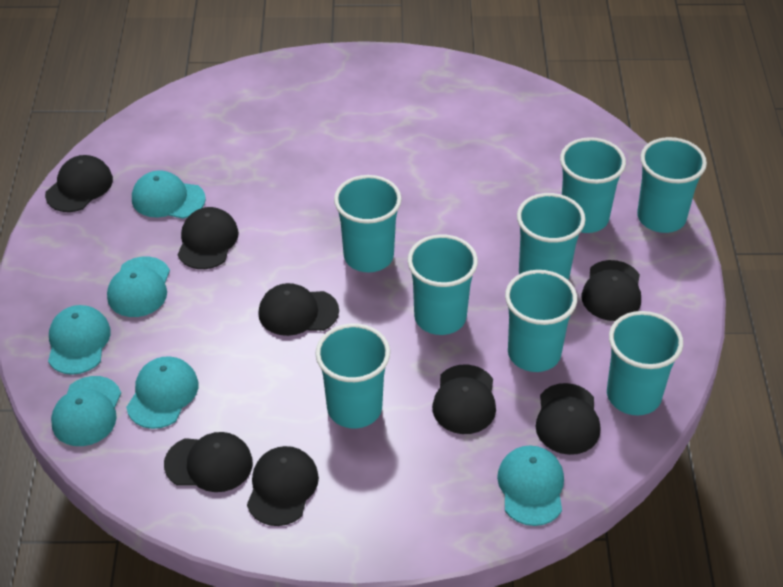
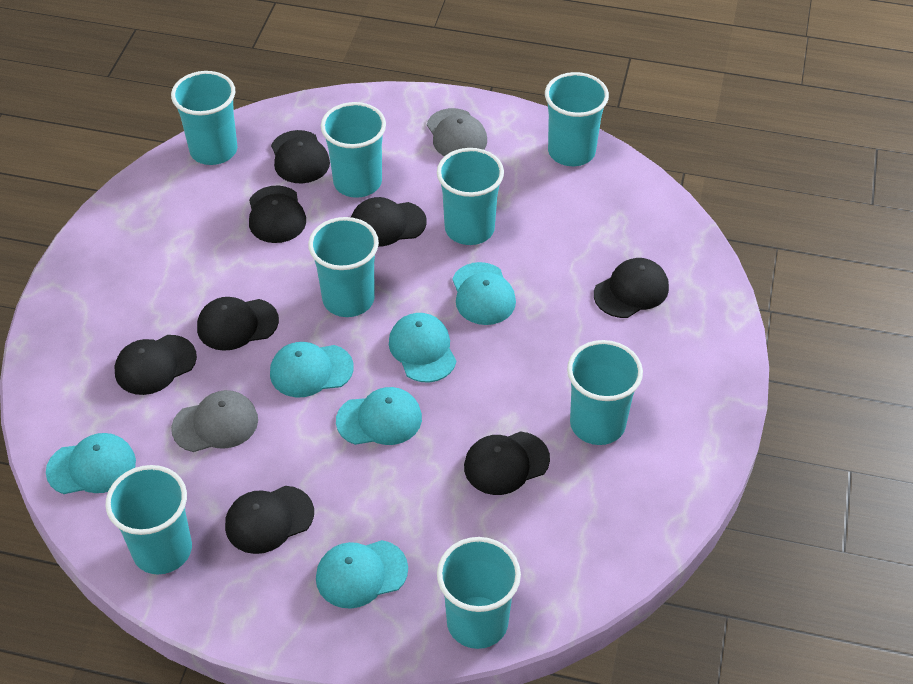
grey cap: 0 -> 2

